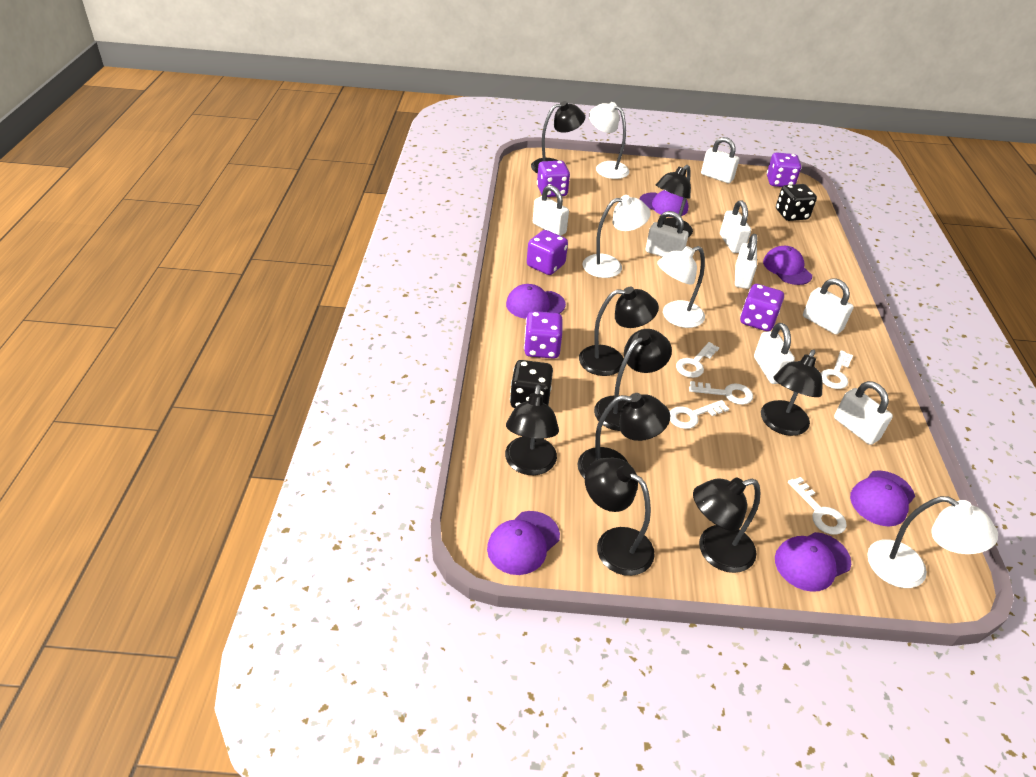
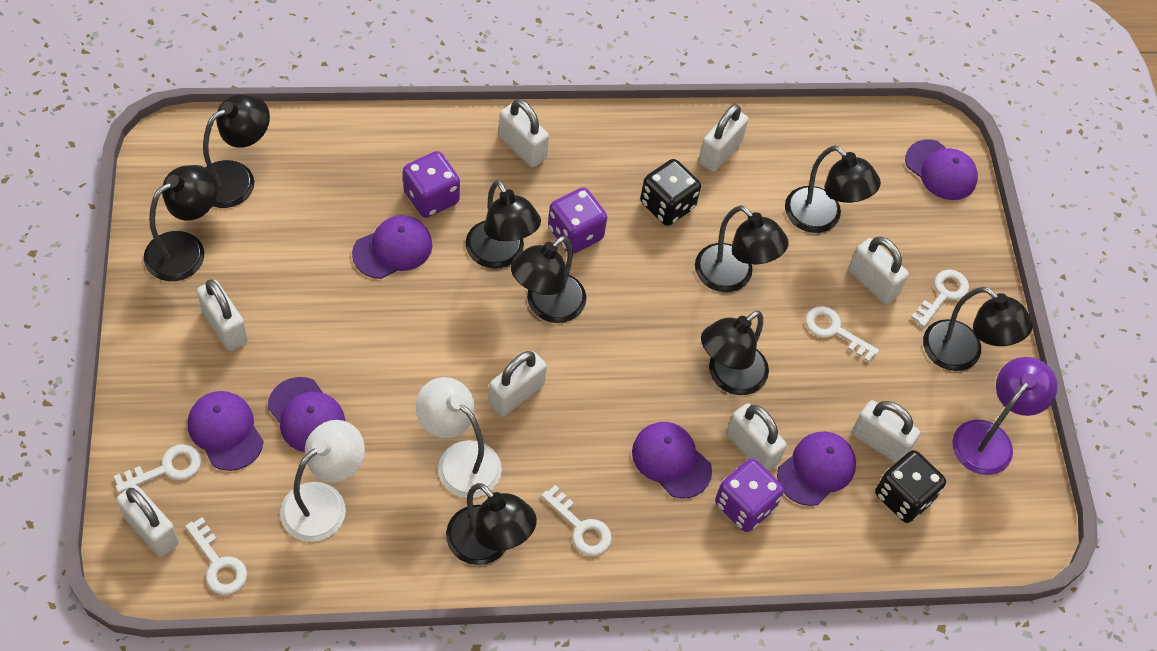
purple dice: 5 -> 3
purple lamp: 0 -> 1
white lamp: 4 -> 2

